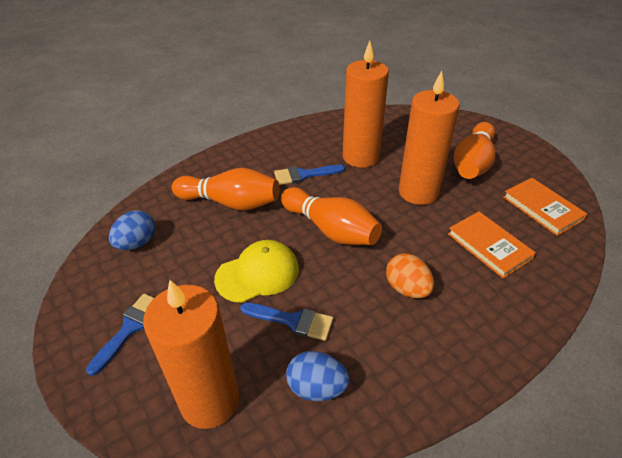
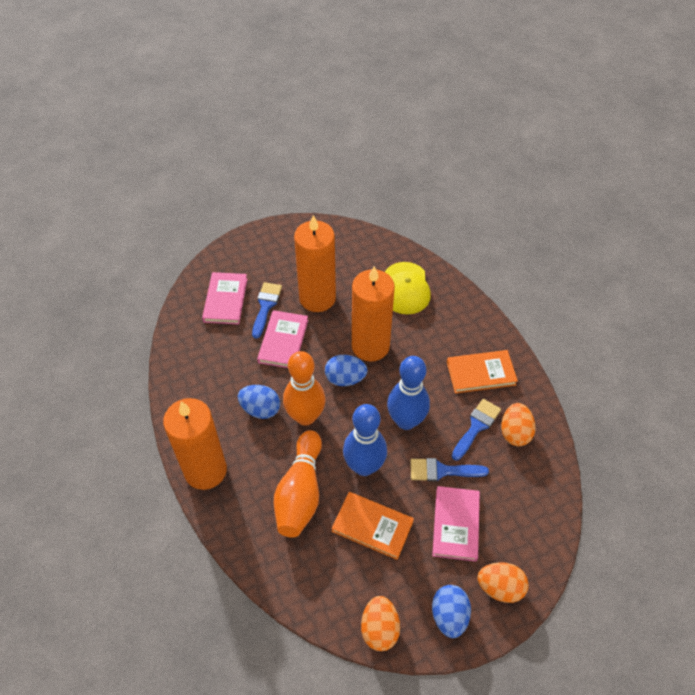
blue bowling pin: 0 -> 2
blue egg: 2 -> 3
orange bowling pin: 3 -> 2
orange egg: 1 -> 3
pink book: 0 -> 3

